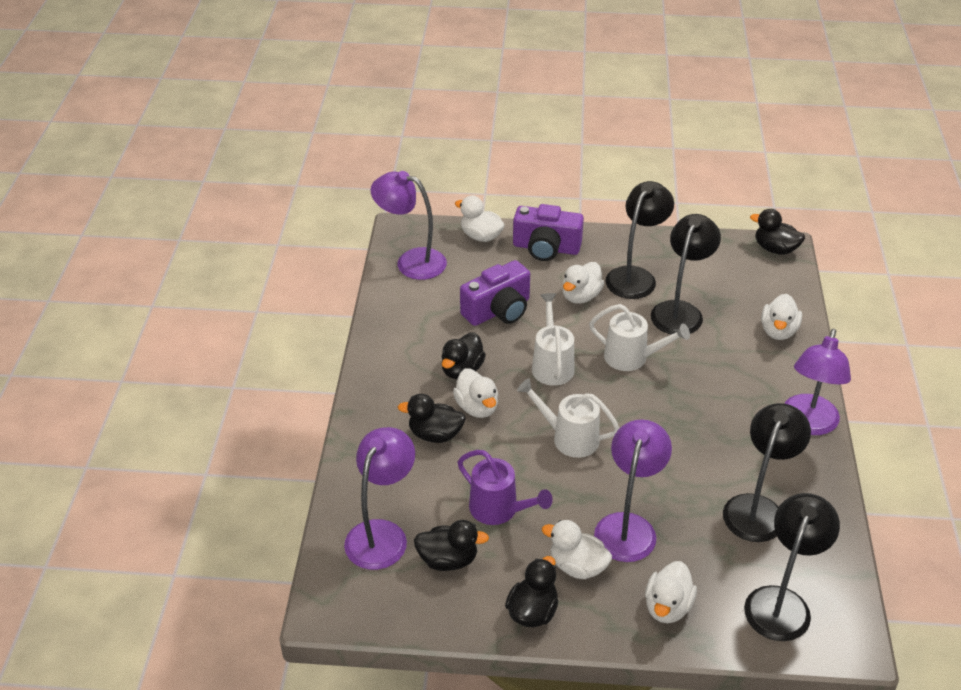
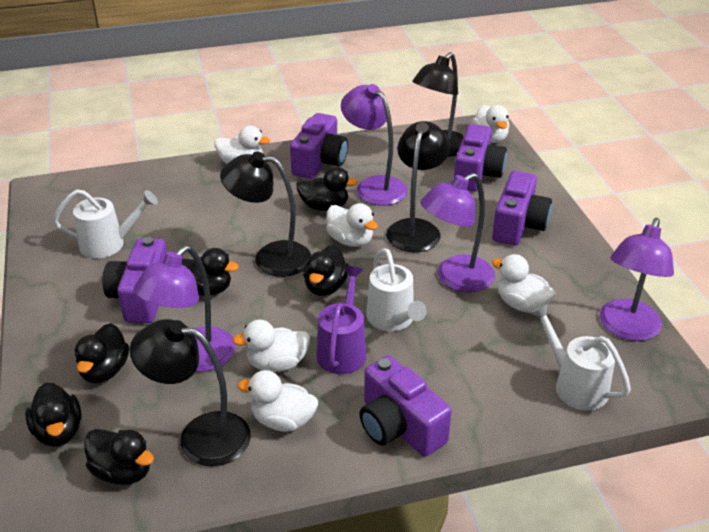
black duck: 5 -> 6
purple camera: 2 -> 5

